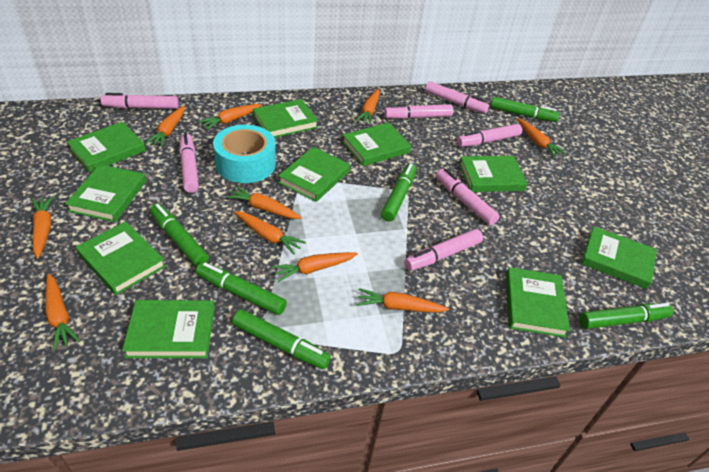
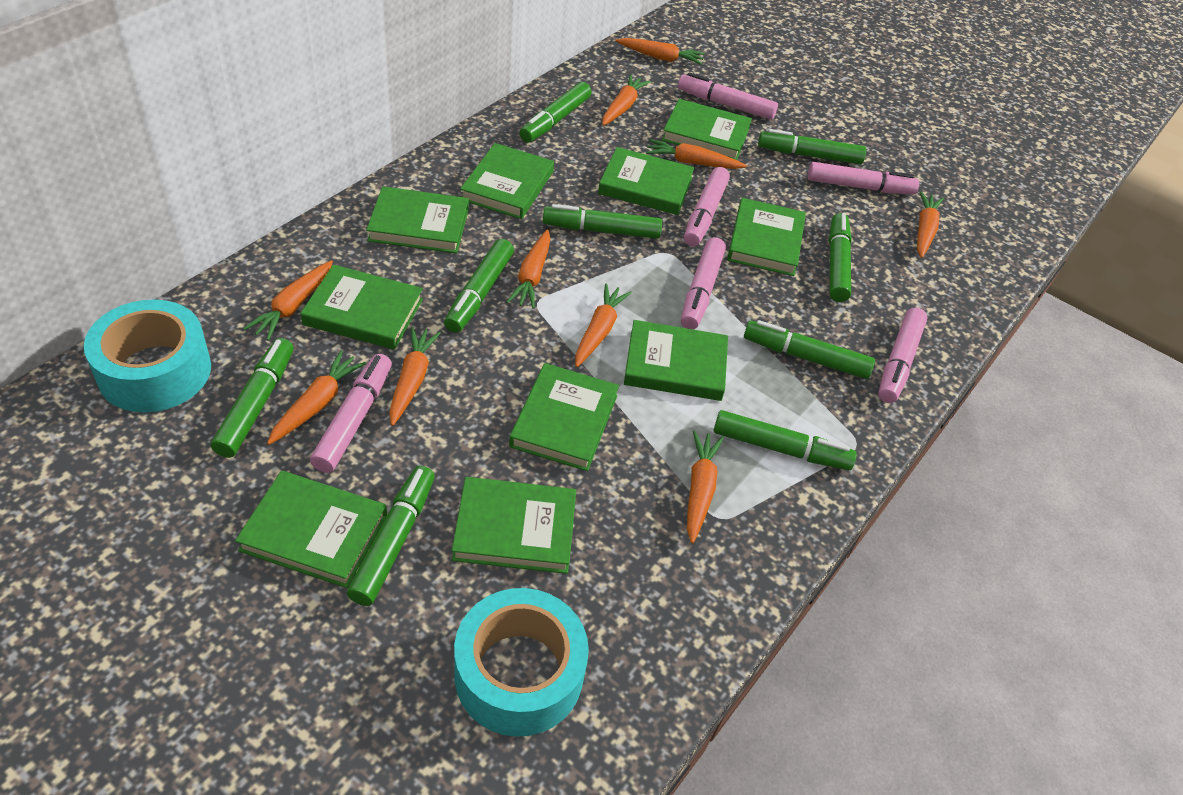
green marker: 6 -> 9
pink marker: 7 -> 6
turquoise tape: 1 -> 2

